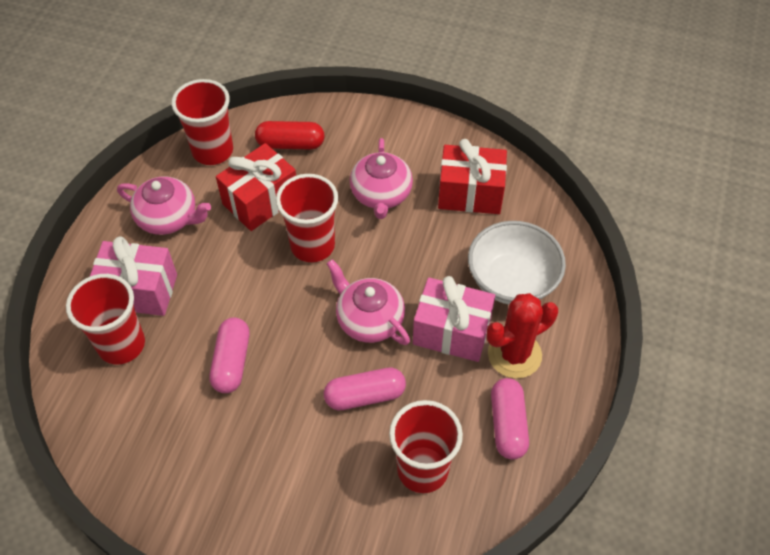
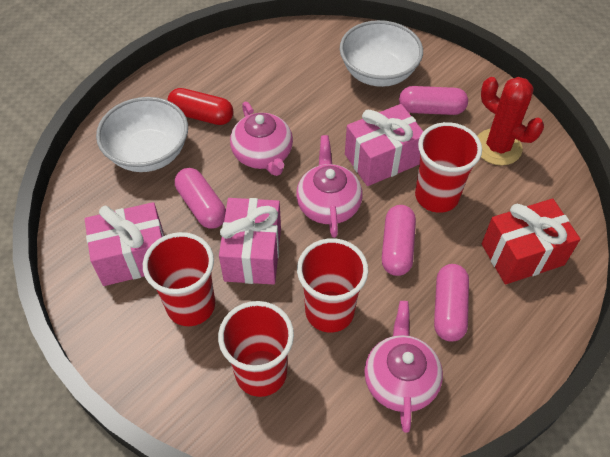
pink capsule: 3 -> 4
pink gift: 2 -> 3
red gift: 2 -> 1
white bowl: 1 -> 2

